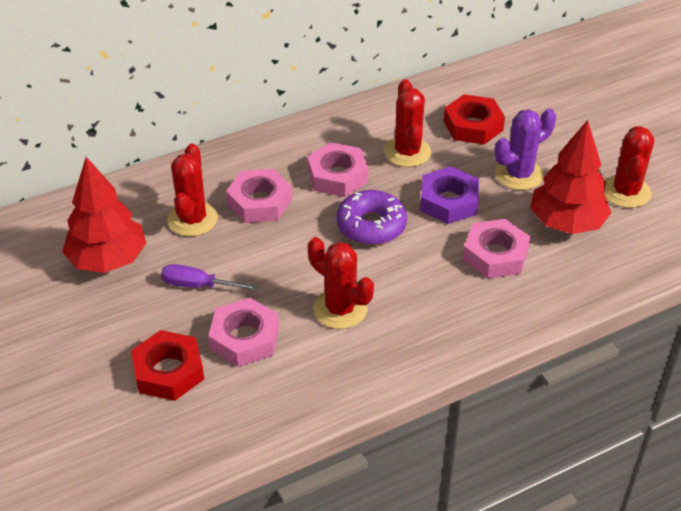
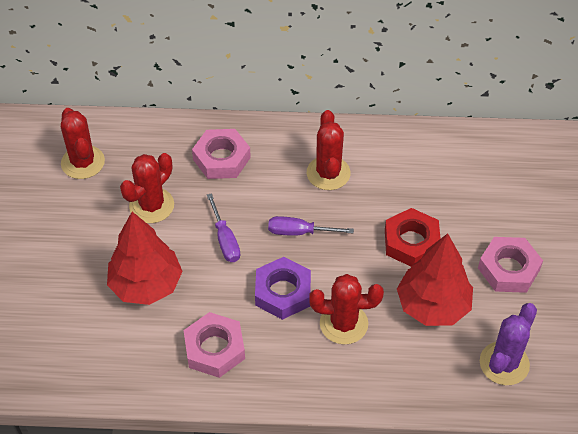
pink nut: 4 -> 3
purple donut: 1 -> 0
purple screwdriver: 1 -> 2
red nut: 2 -> 1

